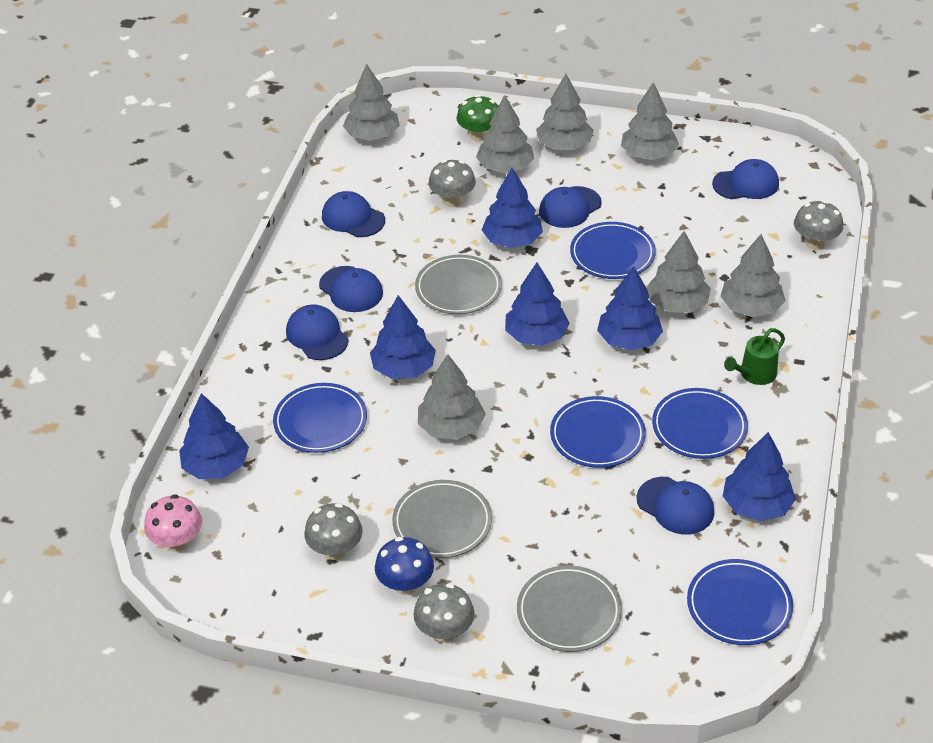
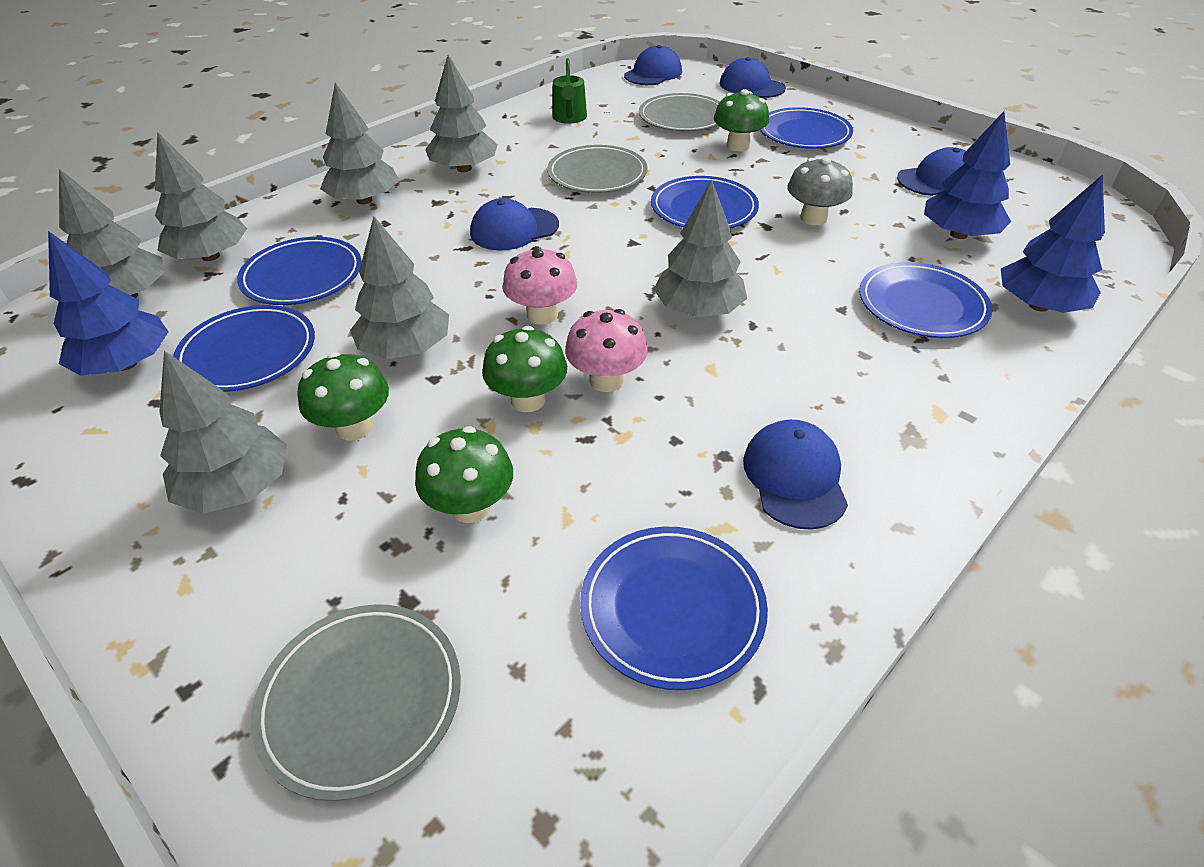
blue cap: 6 -> 5
blue mushroom: 1 -> 0
blue plate: 5 -> 6
blue tree: 6 -> 3
green mushroom: 1 -> 4
grey mushroom: 4 -> 1
pink mushroom: 1 -> 2

